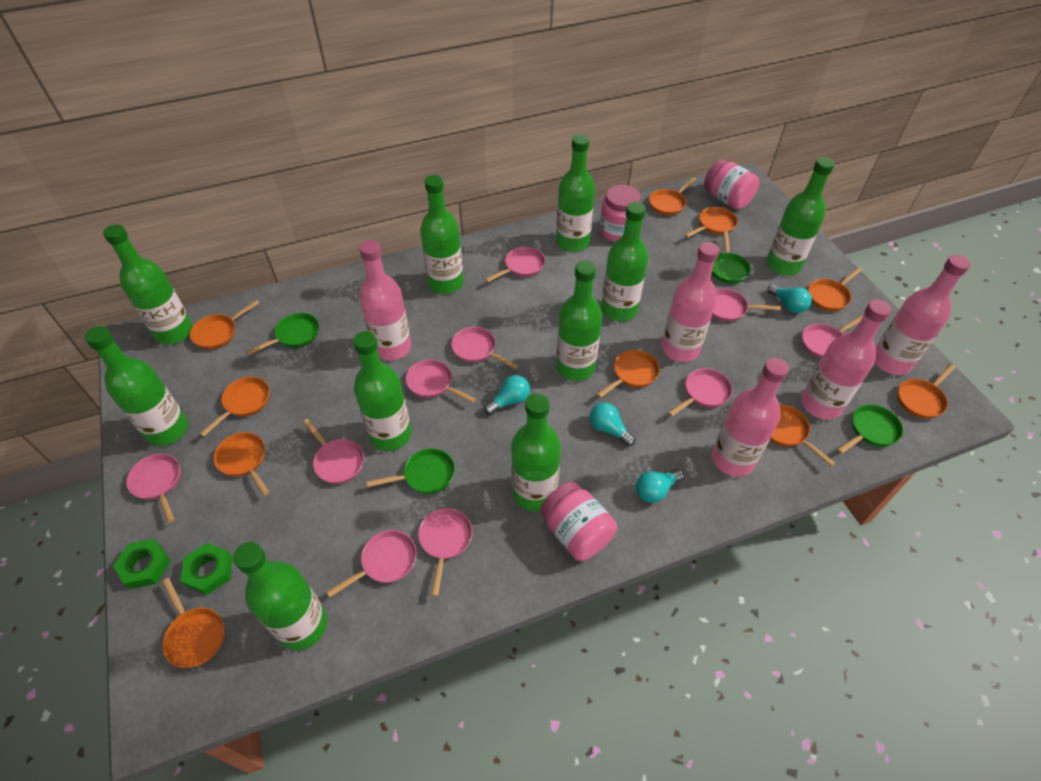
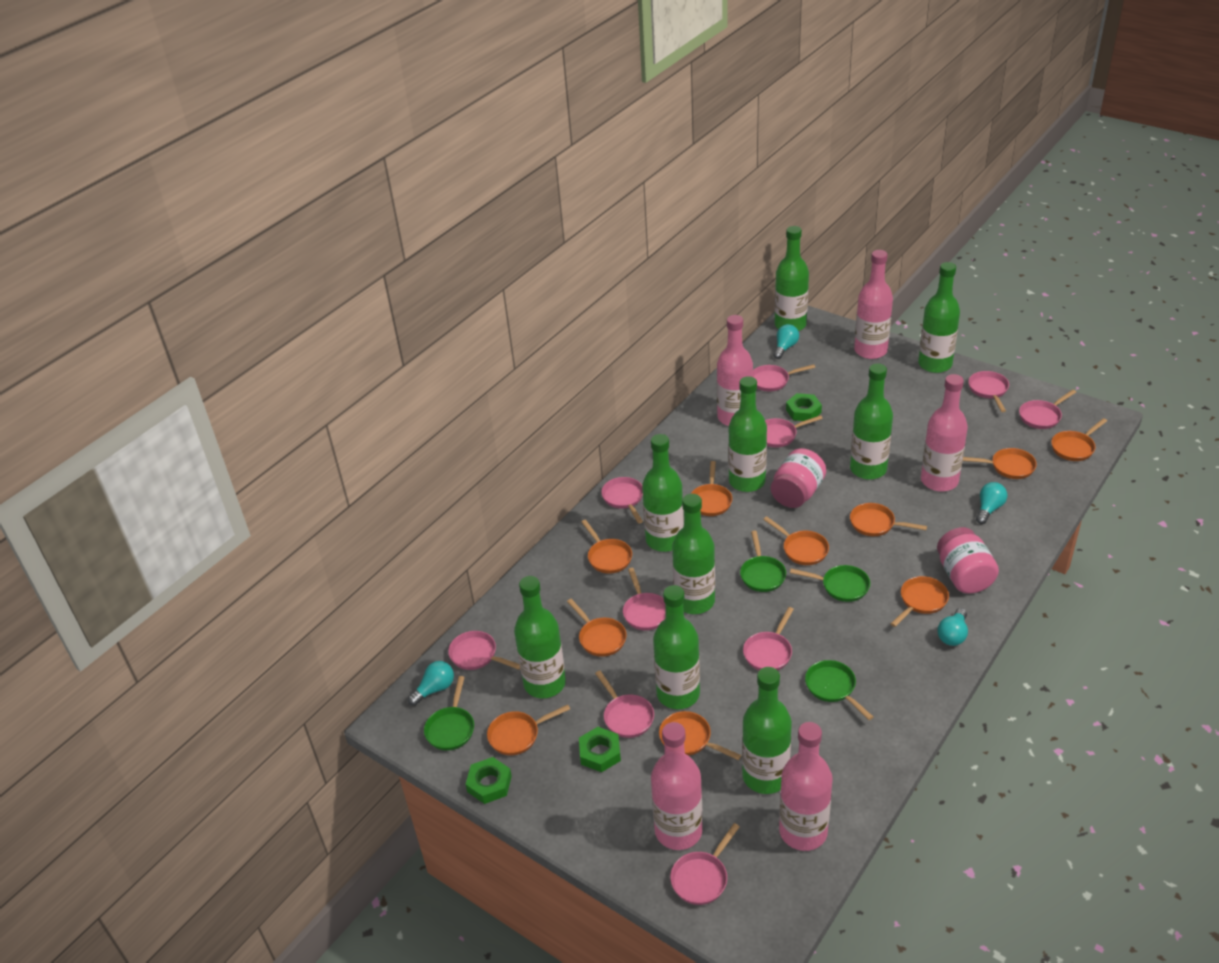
green bottle: 10 -> 9
green nut: 2 -> 3
pink jar: 3 -> 2

